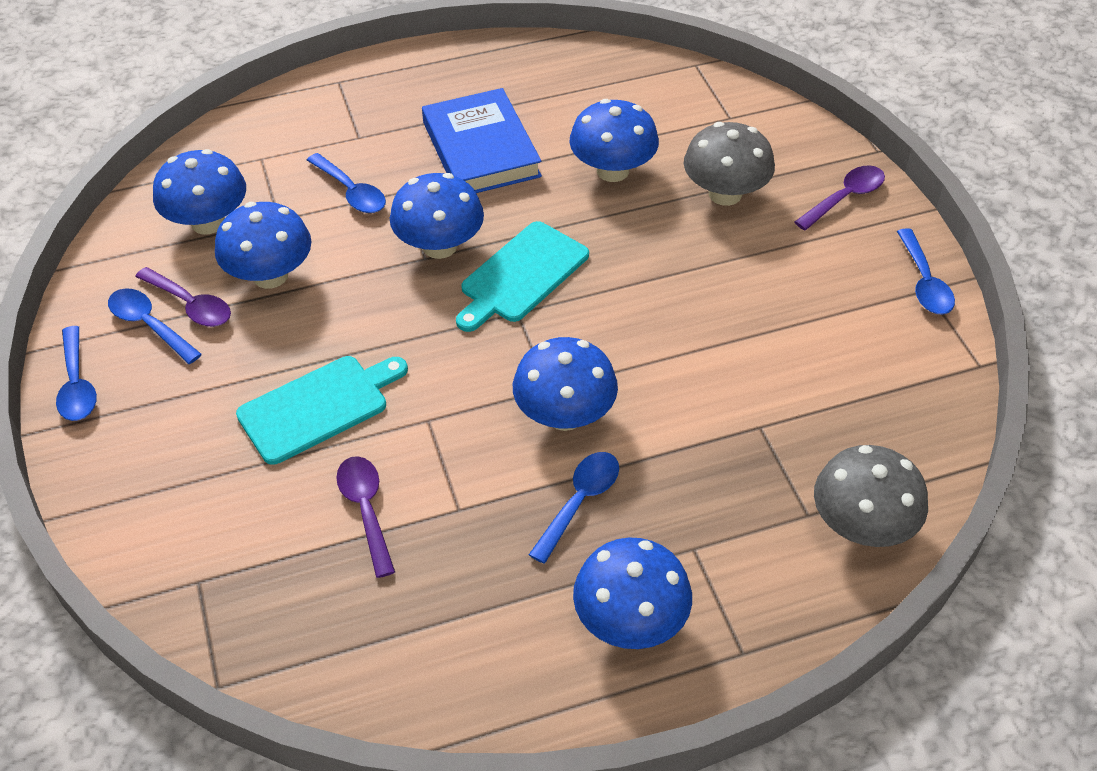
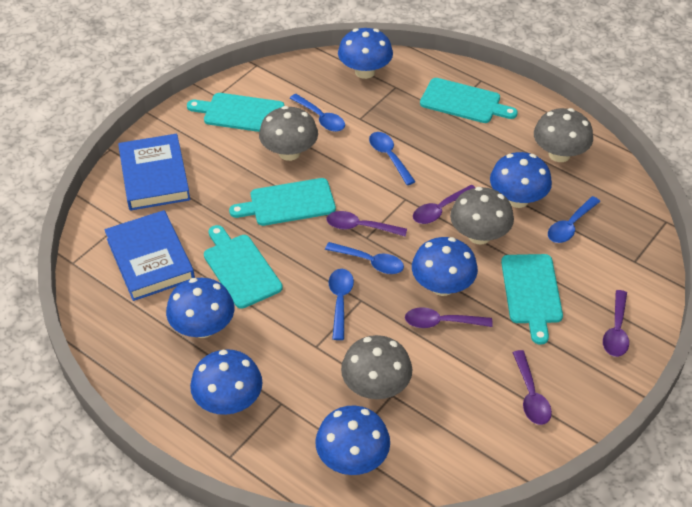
blue book: 1 -> 2
grey mushroom: 2 -> 4
purple spoon: 3 -> 5
turquoise cutting board: 2 -> 5

